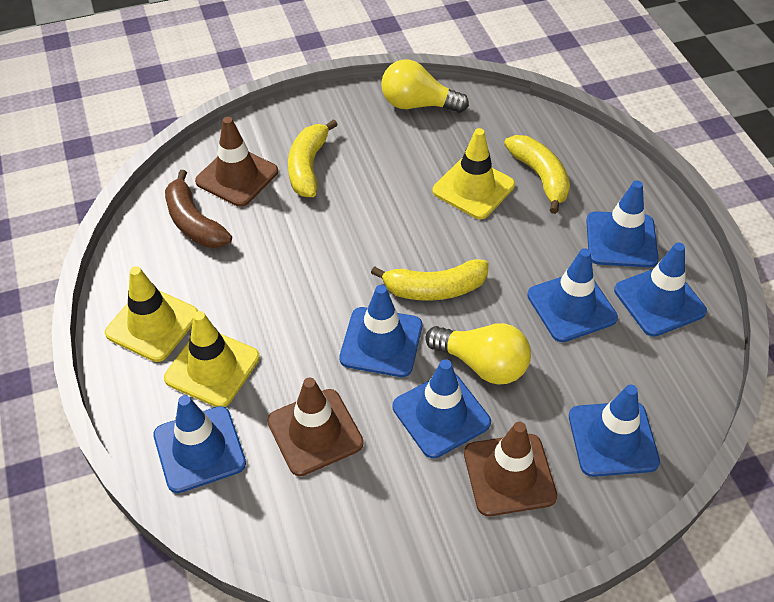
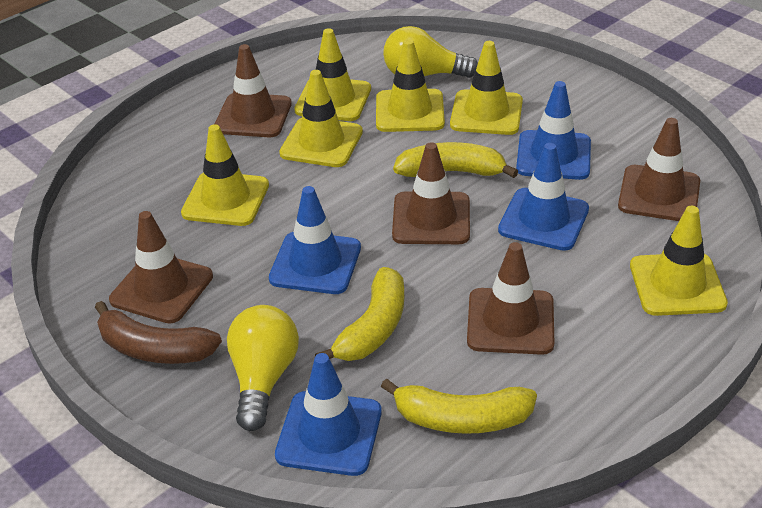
blue traffic cone: 7 -> 4
brown traffic cone: 3 -> 5
yellow traffic cone: 3 -> 6

